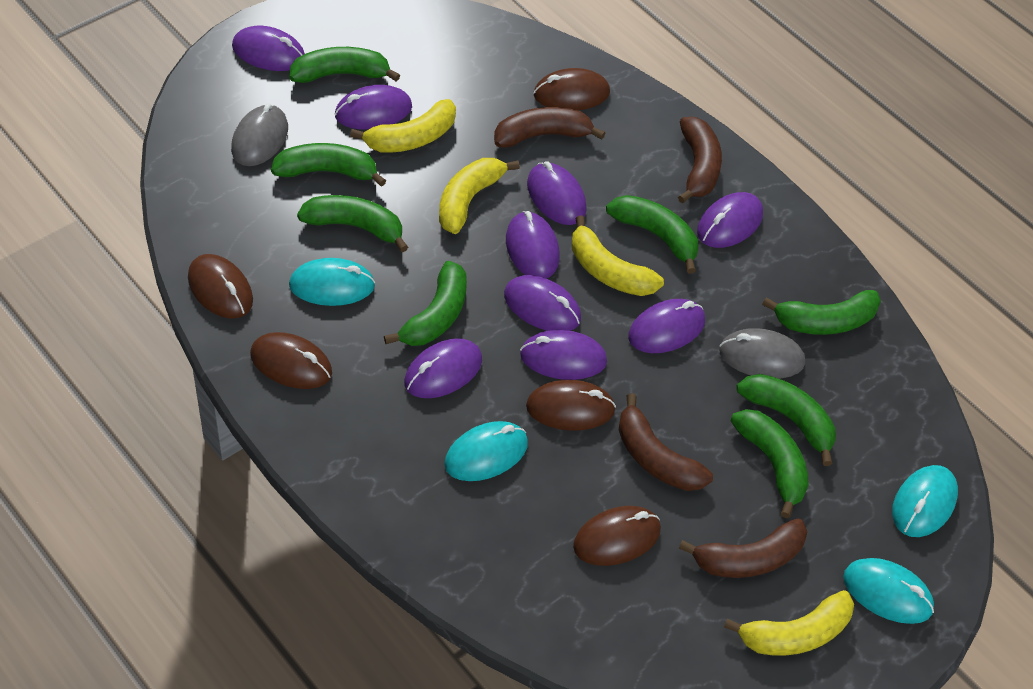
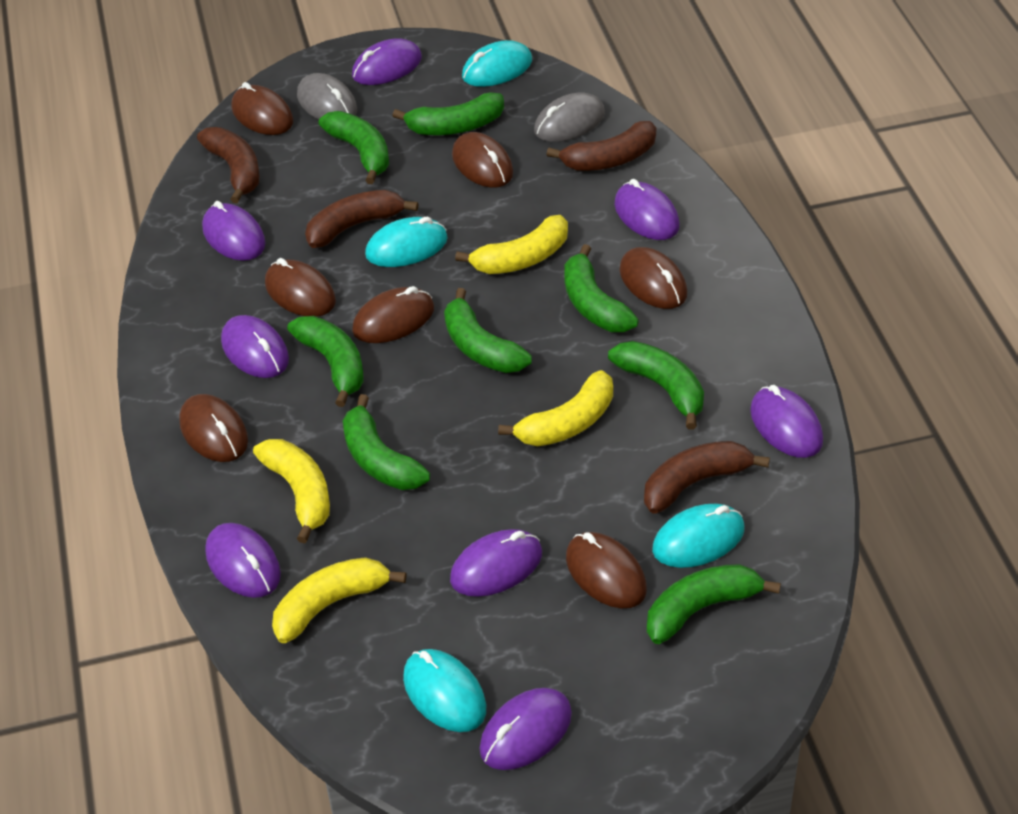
brown mouse: 5 -> 7
purple mouse: 9 -> 8

